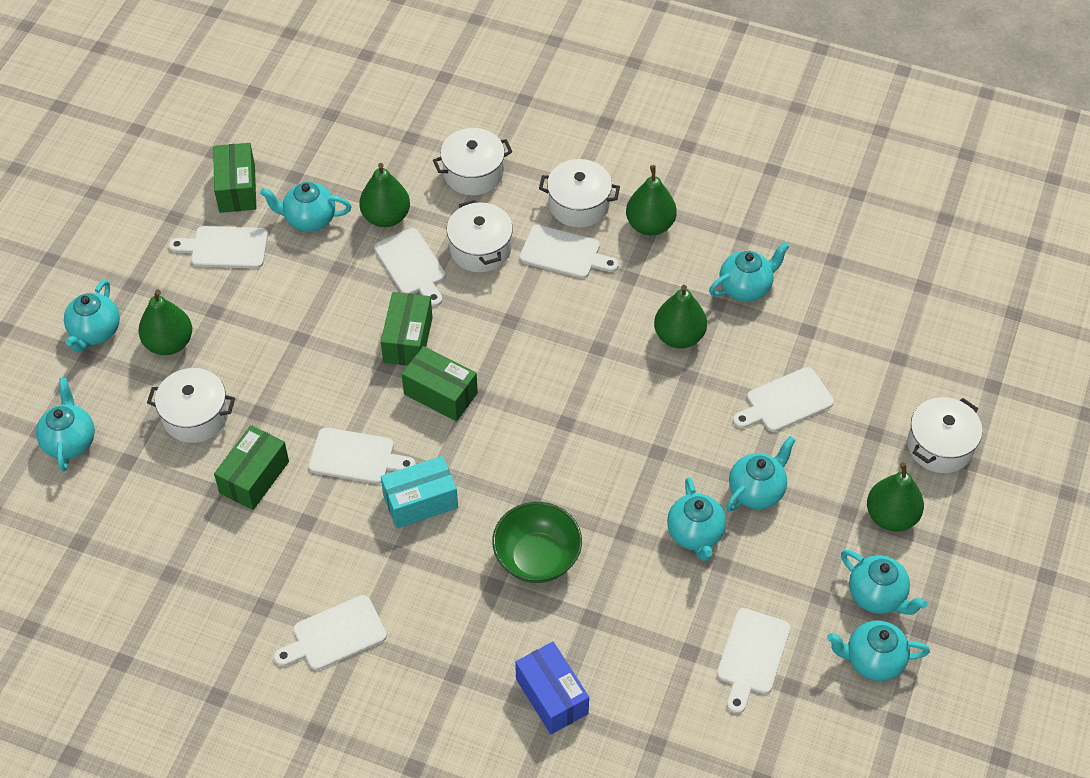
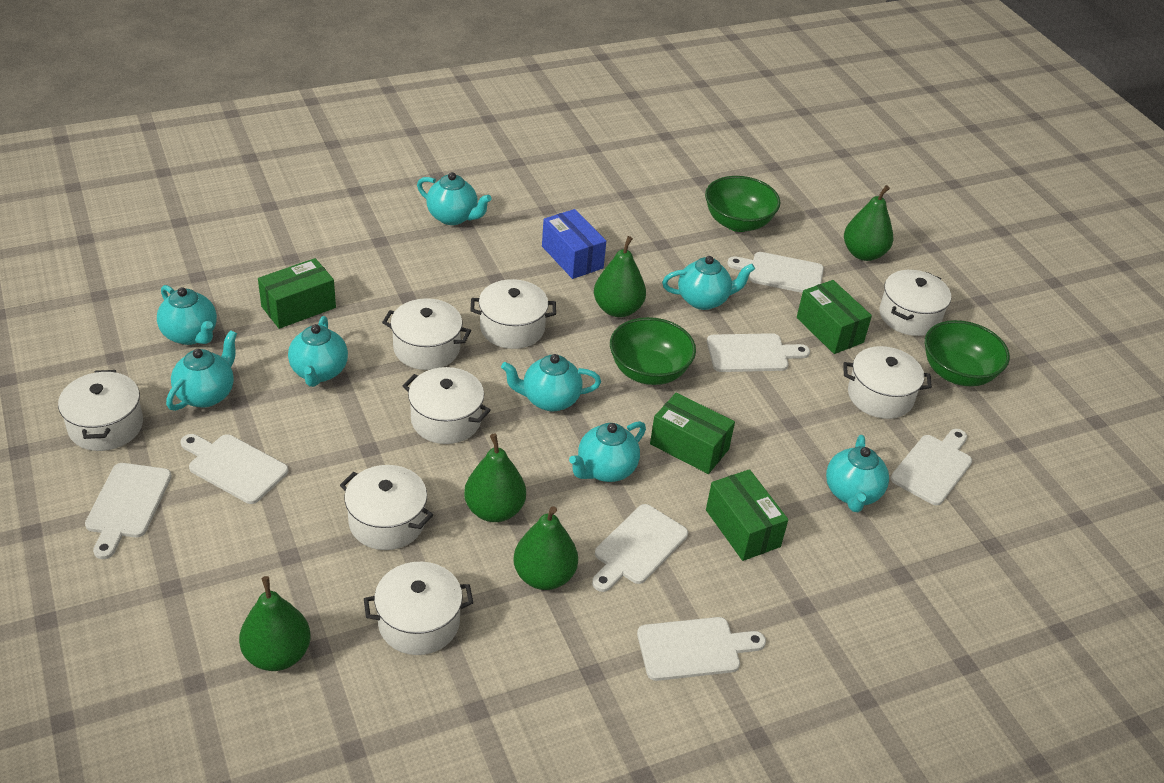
green bowl: 1 -> 3
turquoise box: 1 -> 0
white pot: 5 -> 8

